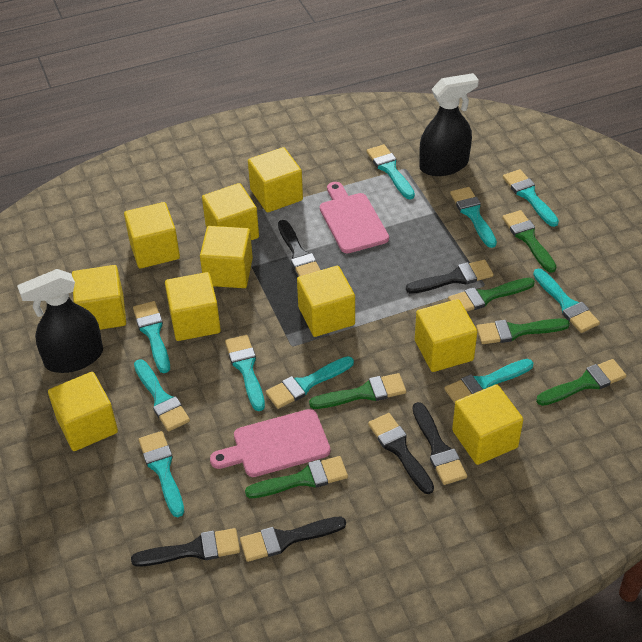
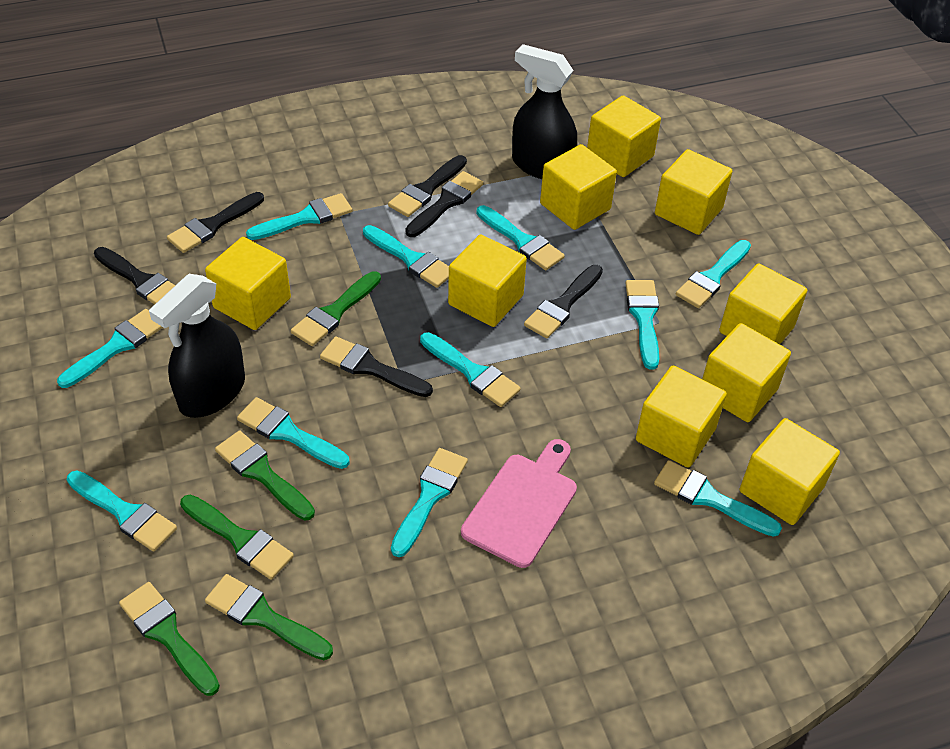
green brush: 6 -> 5
pink cutting board: 2 -> 1
turquoise brush: 10 -> 11
yellow cube: 10 -> 9

